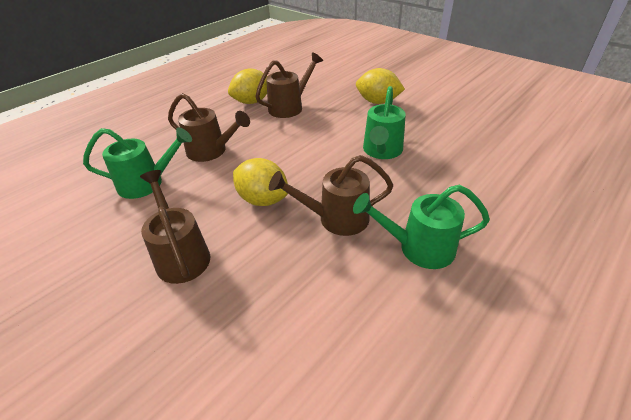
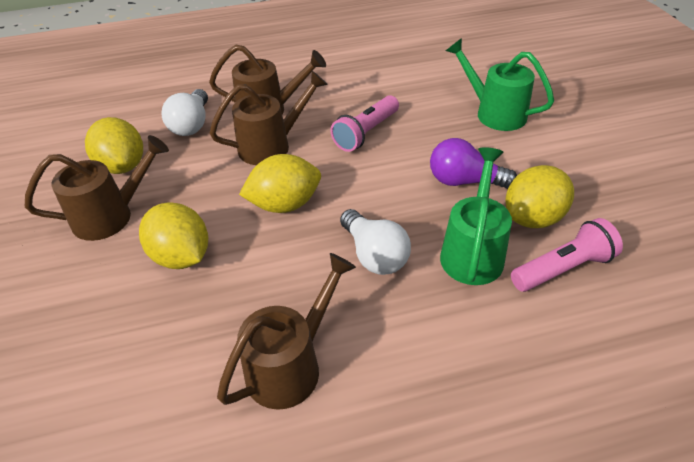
green watering can: 3 -> 2
pink flashlight: 0 -> 2
purple light bulb: 0 -> 1
white light bulb: 0 -> 2
yellow lemon: 3 -> 4

